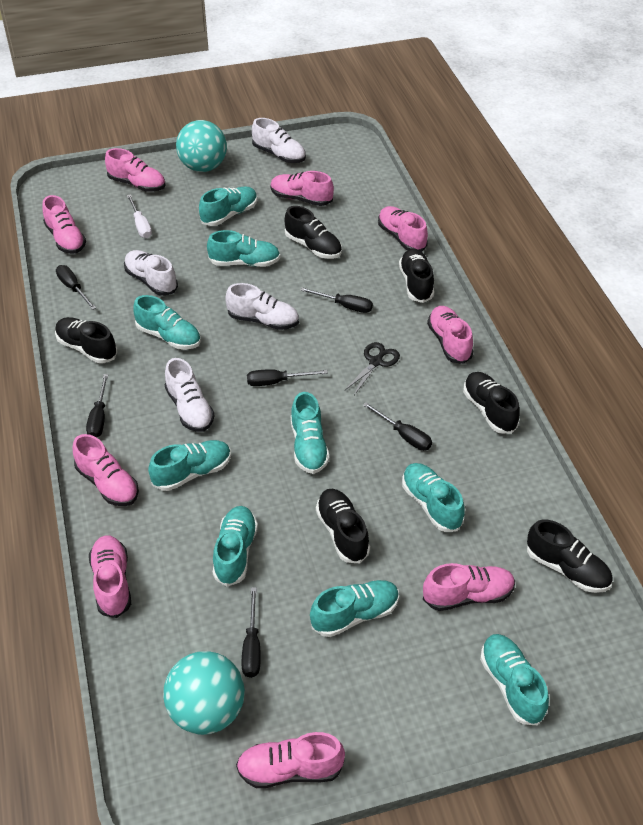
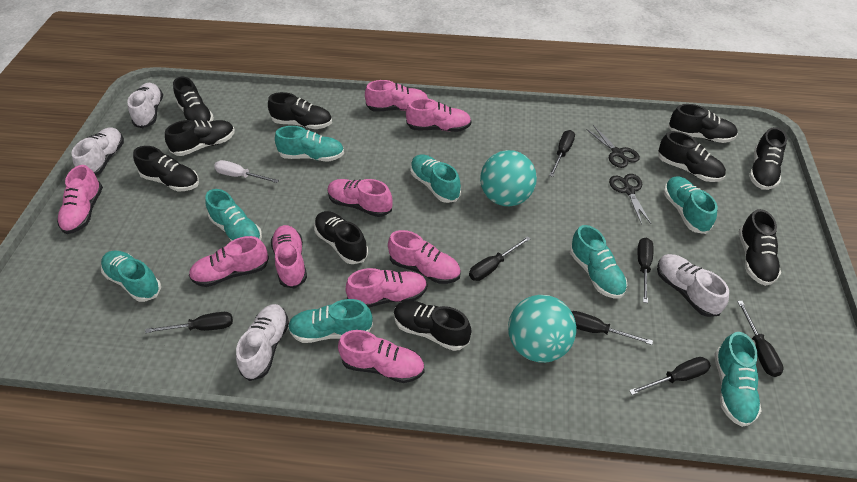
black scissors: 1 -> 2
black screwdriver: 6 -> 7
black shoe: 6 -> 10
turquoise shoe: 9 -> 8

